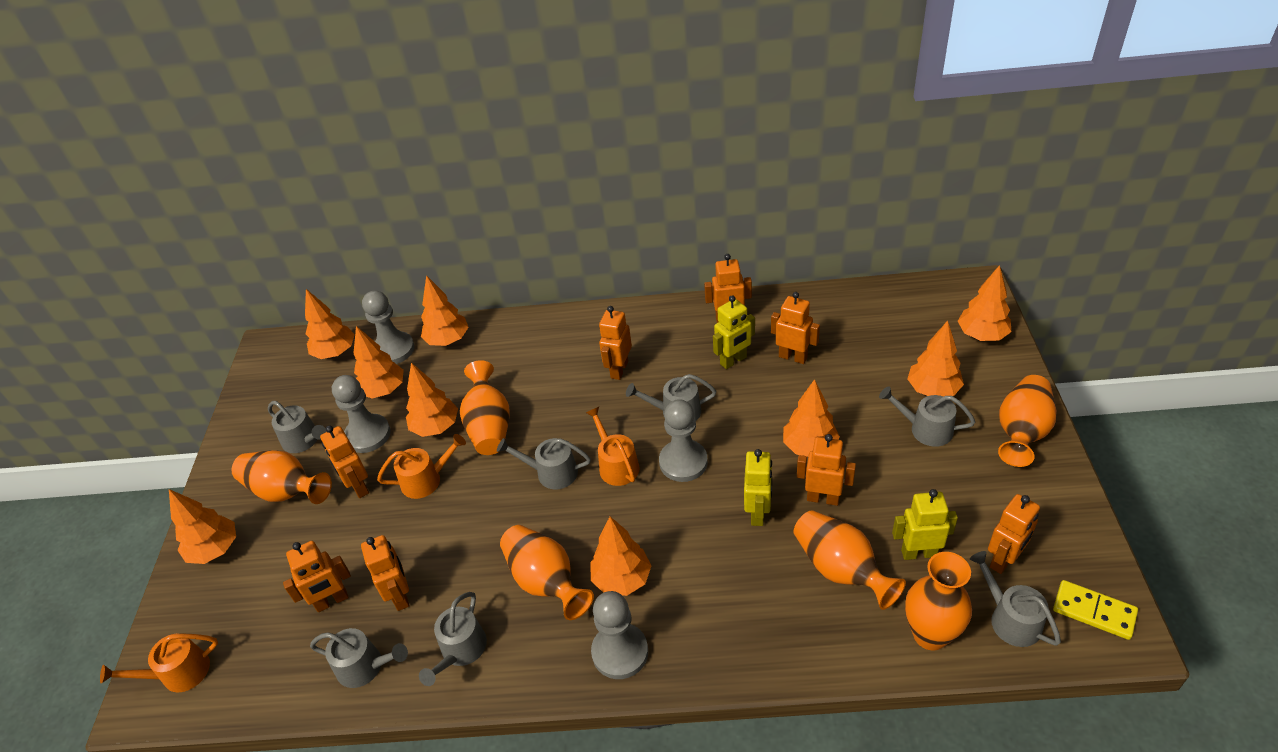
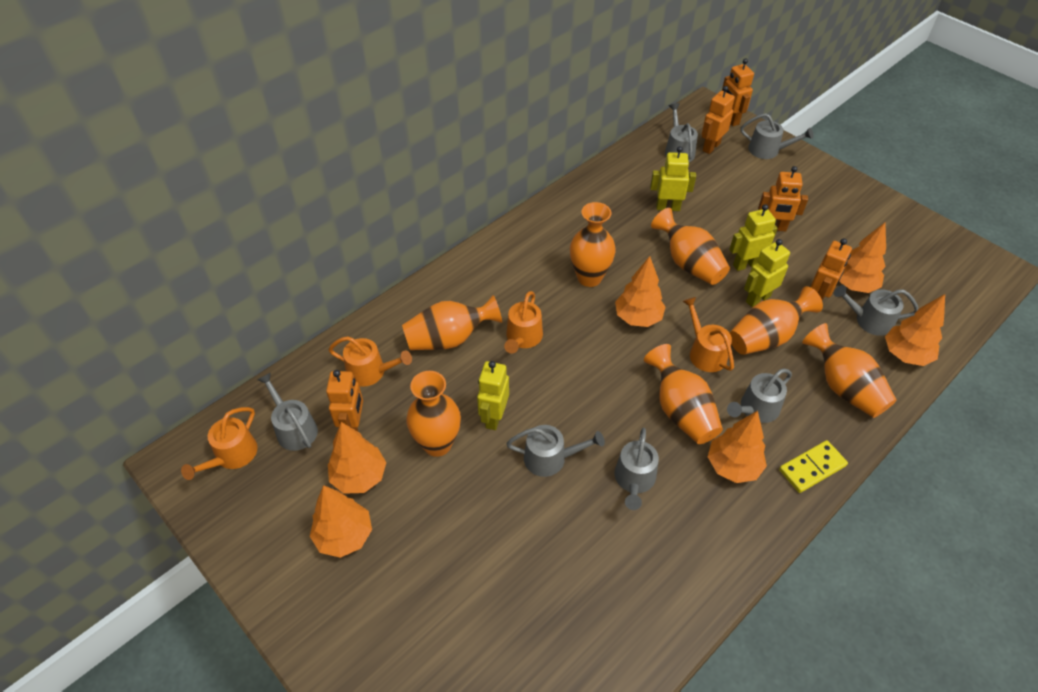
grey pawn: 4 -> 0
orange robot: 8 -> 5
orange tree: 9 -> 6
orange vase: 6 -> 7
orange watering can: 3 -> 4
yellow robot: 3 -> 4

